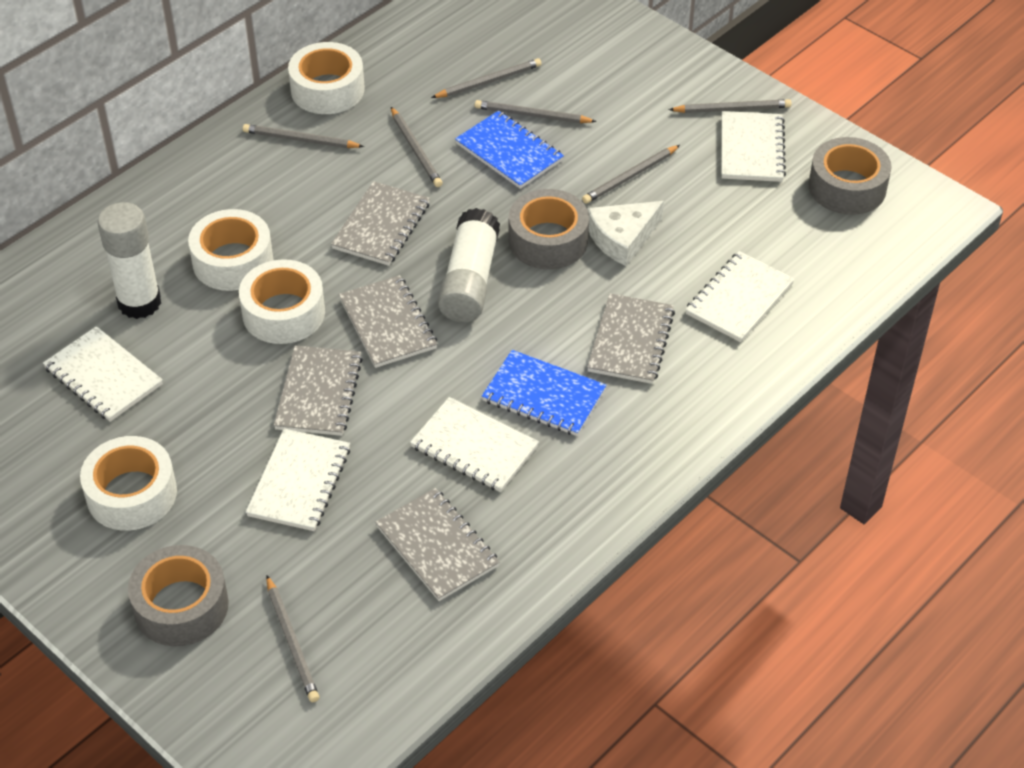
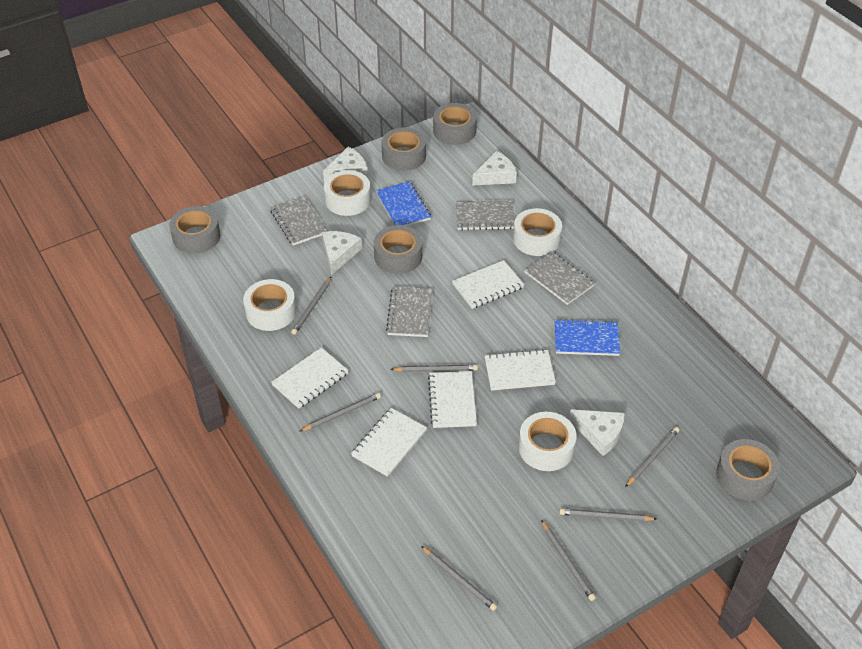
grey notebook: 5 -> 4
grey tape: 3 -> 5
white cheese: 1 -> 4
white glue stick: 2 -> 0

